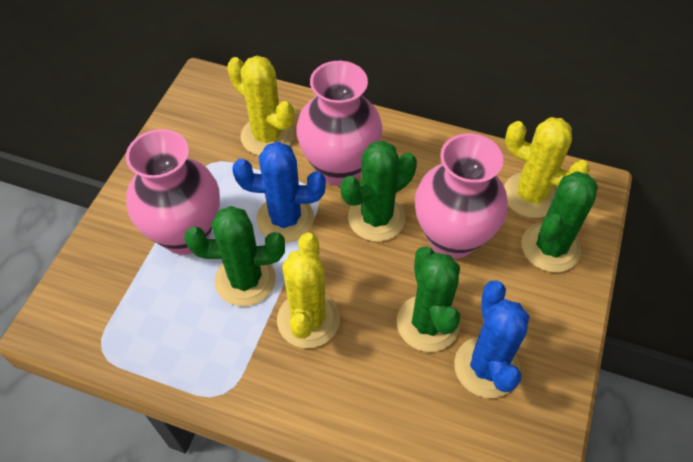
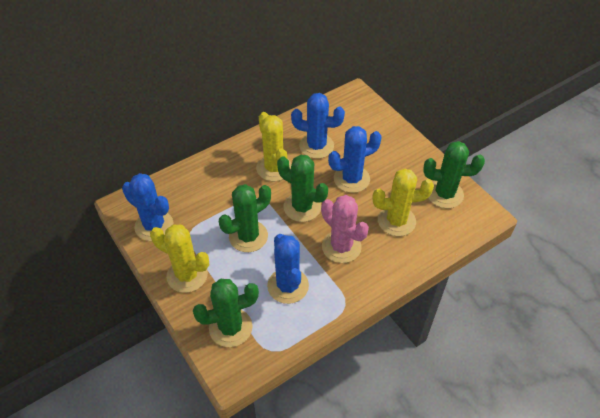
blue cactus: 2 -> 4
pink cactus: 0 -> 1
pink vase: 3 -> 0

